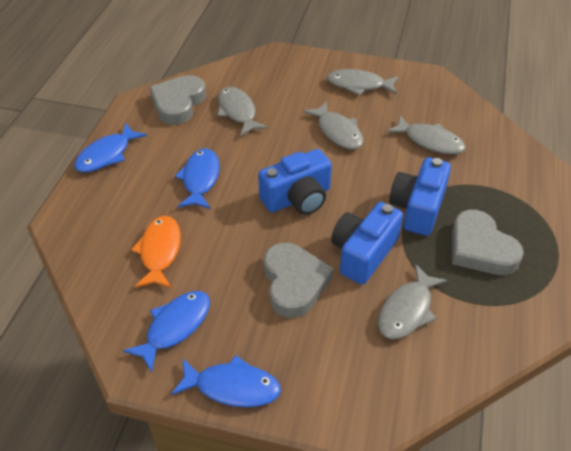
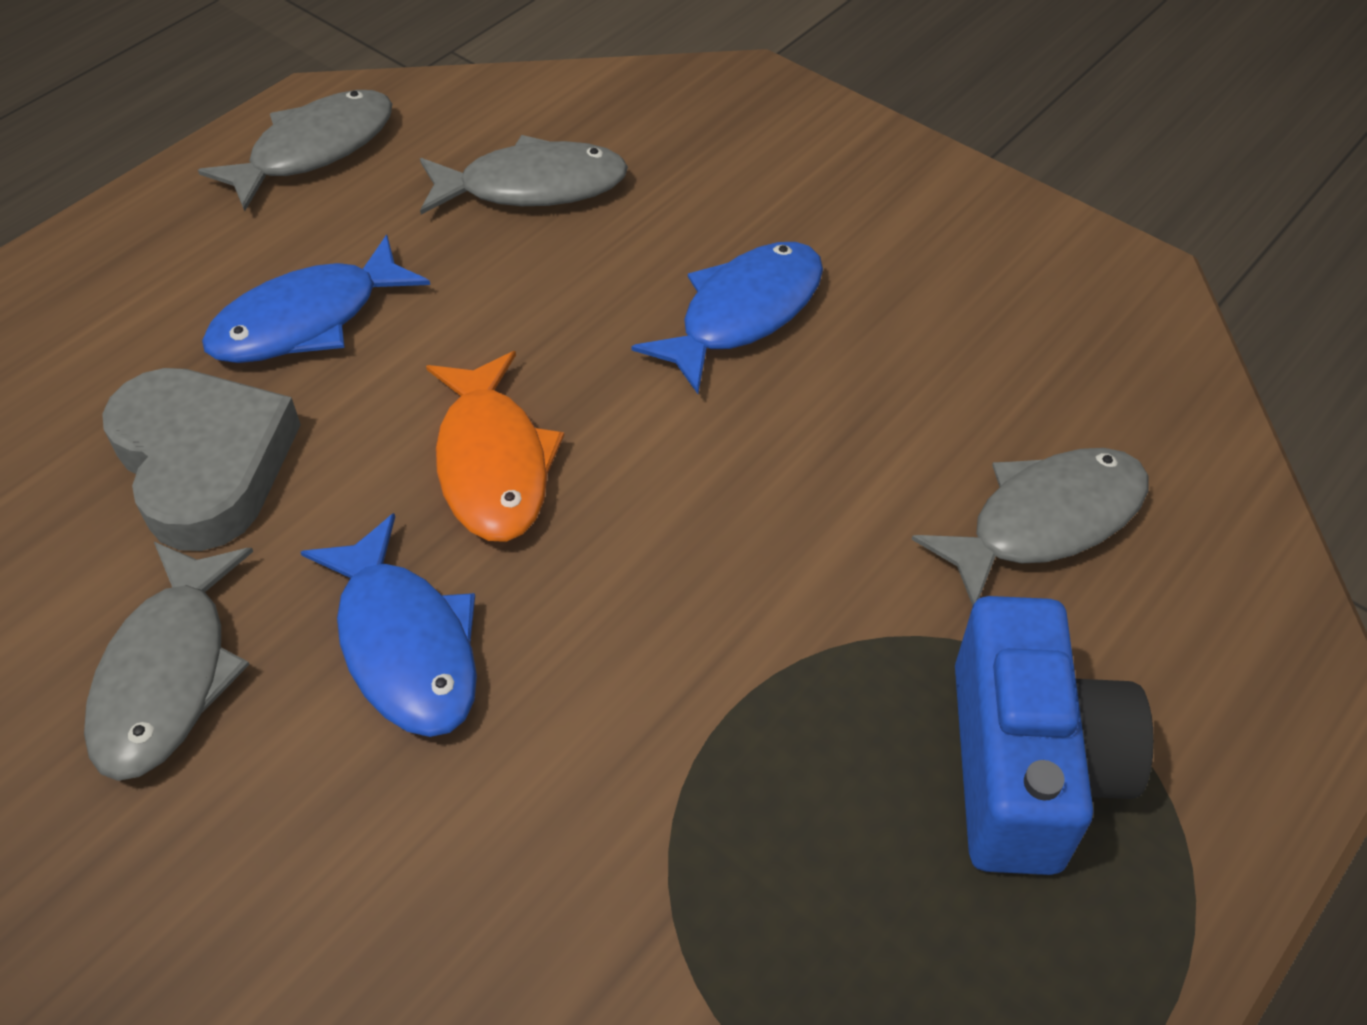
blue camera: 3 -> 1
blue fish: 4 -> 3
grey fish: 5 -> 4
grey heart: 3 -> 1

